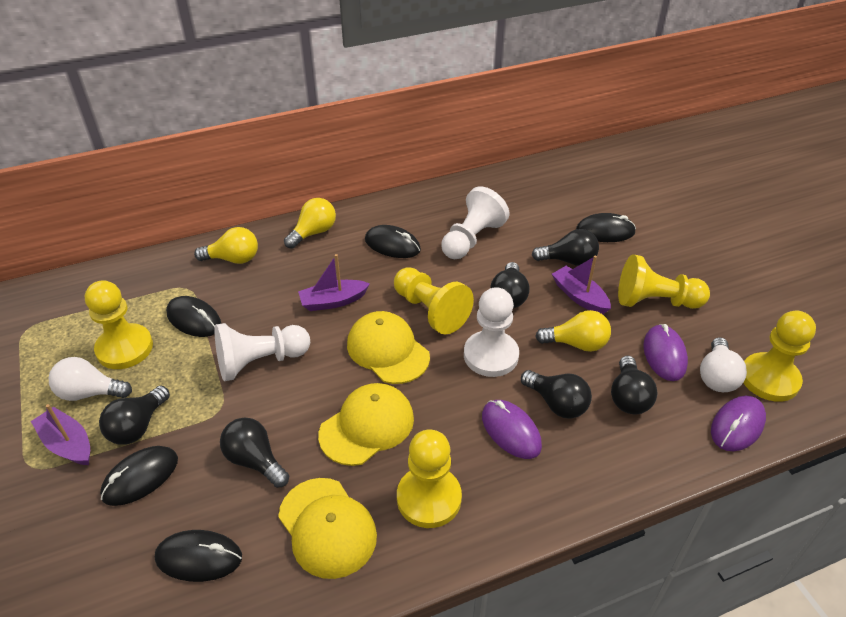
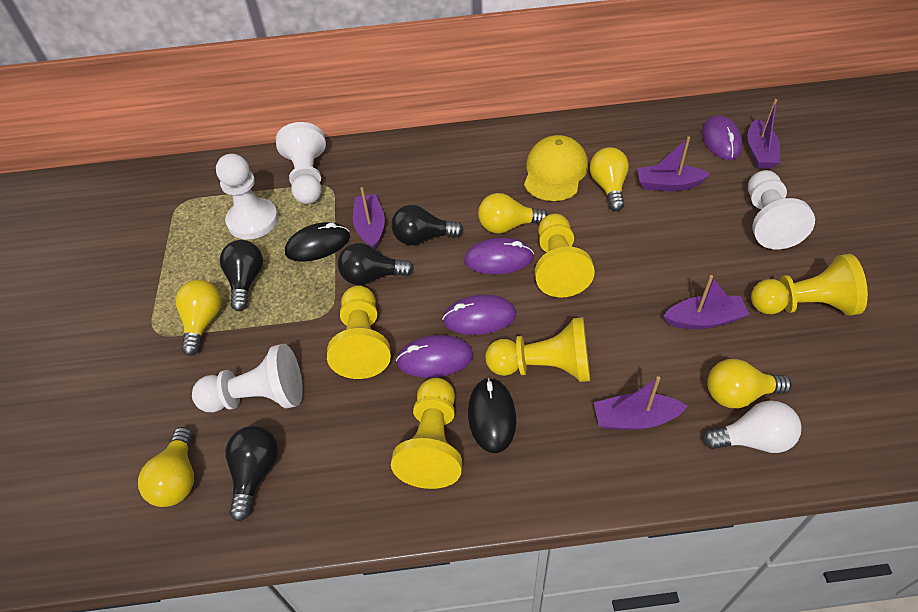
black light bulb: 6 -> 4
black mouse: 5 -> 2
purple boat: 3 -> 5
purple mouse: 3 -> 4
white light bulb: 2 -> 1
white pawn: 3 -> 4
yellow cap: 3 -> 1
yellow light bulb: 3 -> 5

